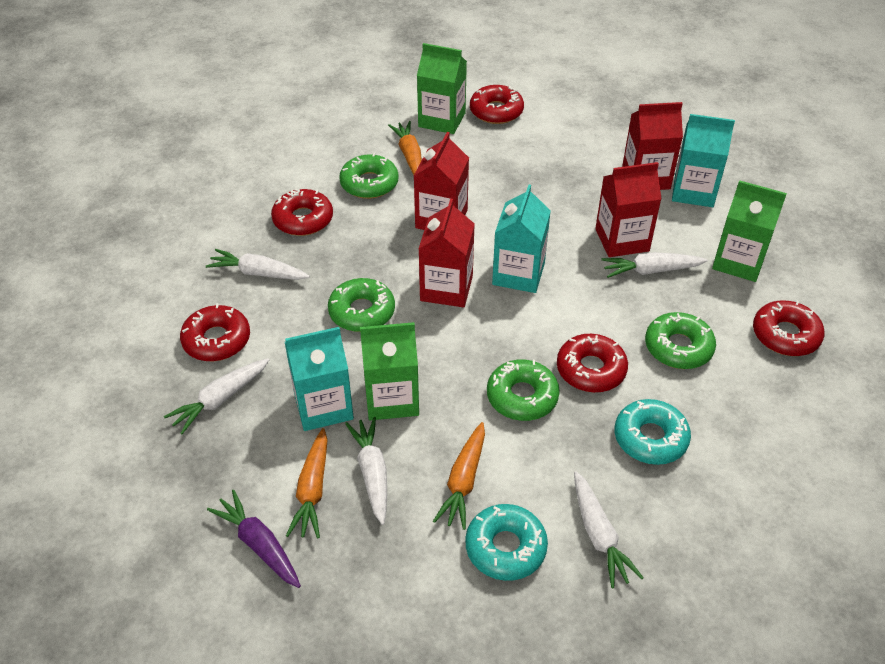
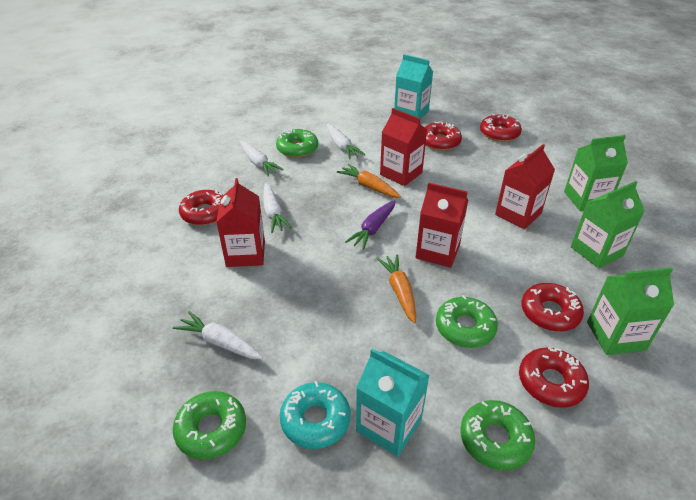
orange carrot: 3 -> 2
turquoise carton: 3 -> 2
turquoise donut: 2 -> 1
white carrot: 5 -> 4

